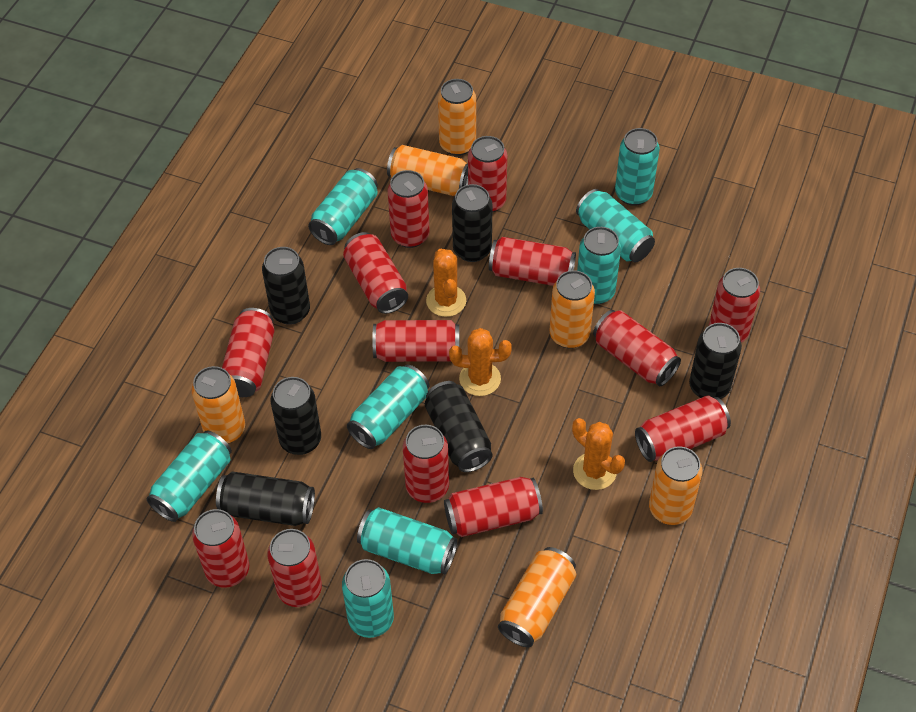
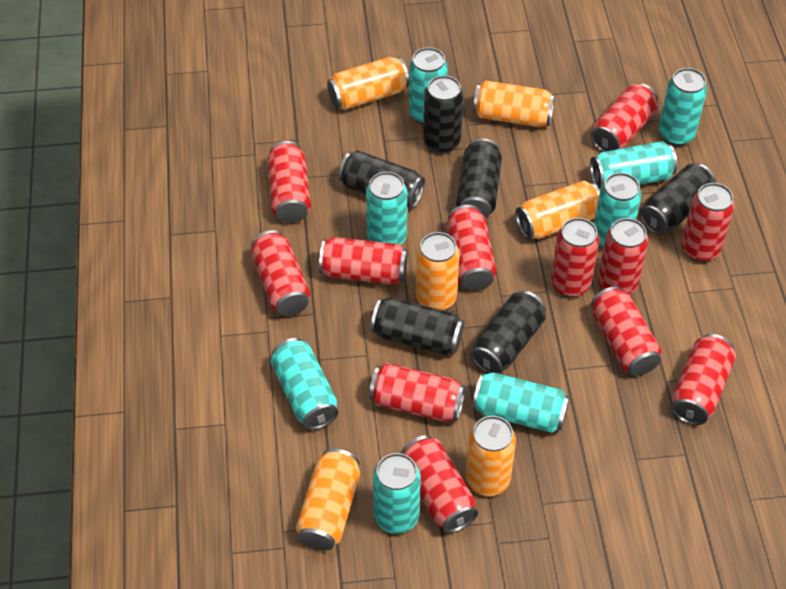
orange cactus: 3 -> 0
red can: 13 -> 12

